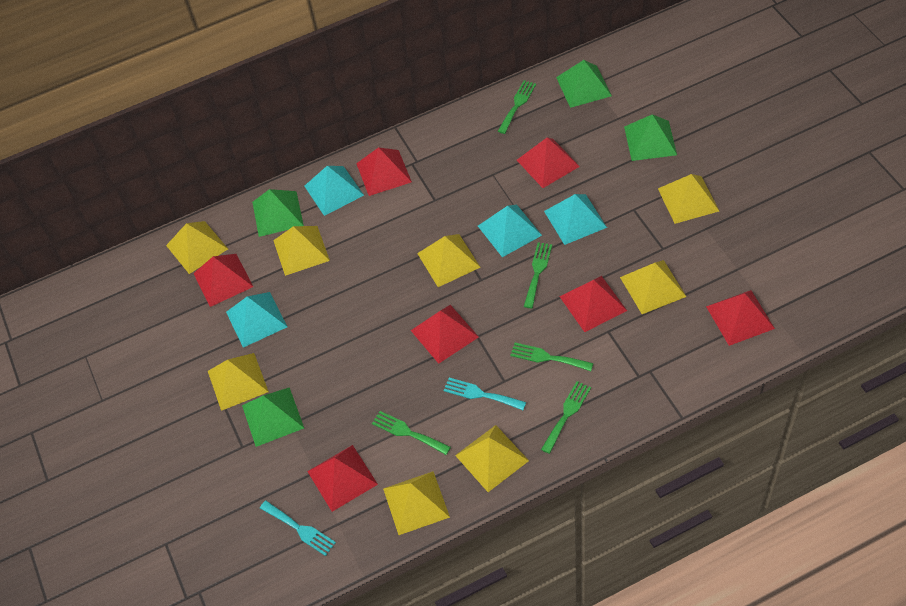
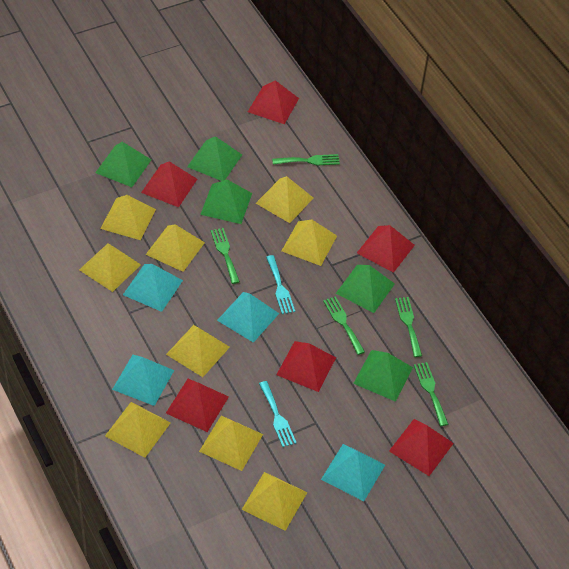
green pyramid: 4 -> 5
red pyramid: 7 -> 6
yellow pyramid: 8 -> 9

